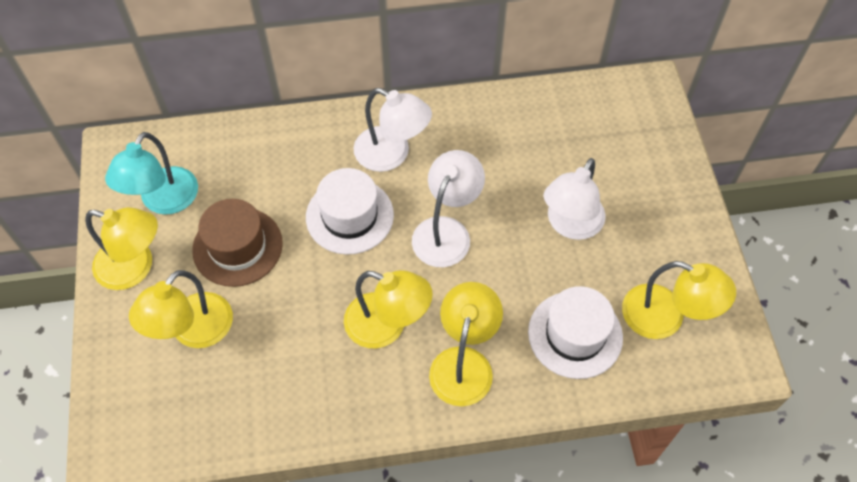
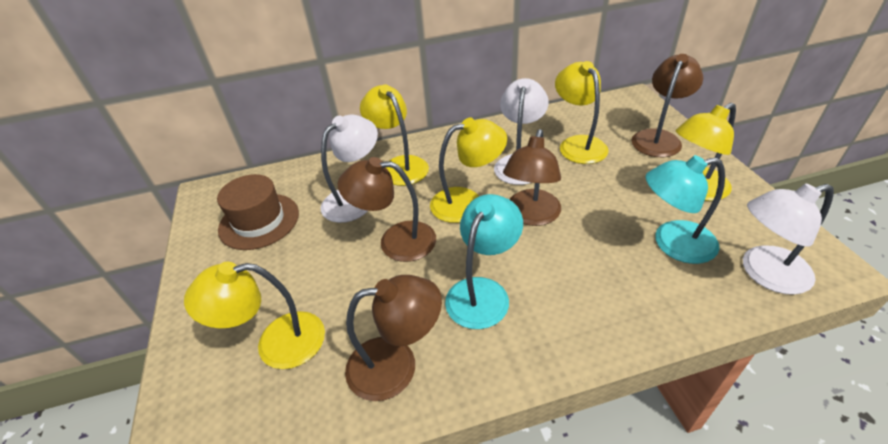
brown lamp: 0 -> 4
turquoise lamp: 1 -> 2
white hat: 2 -> 0

